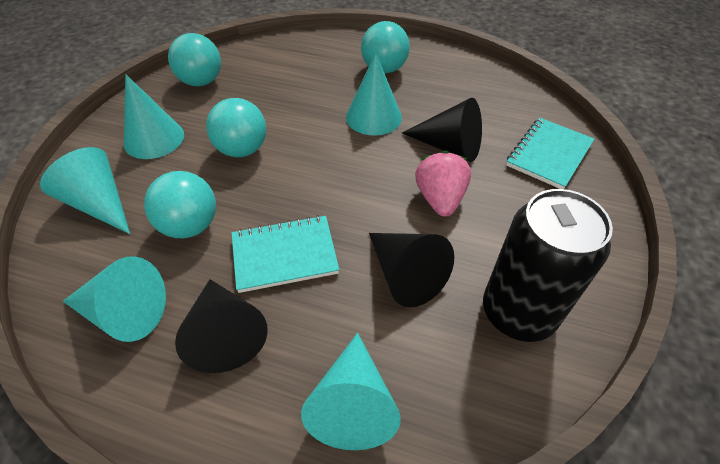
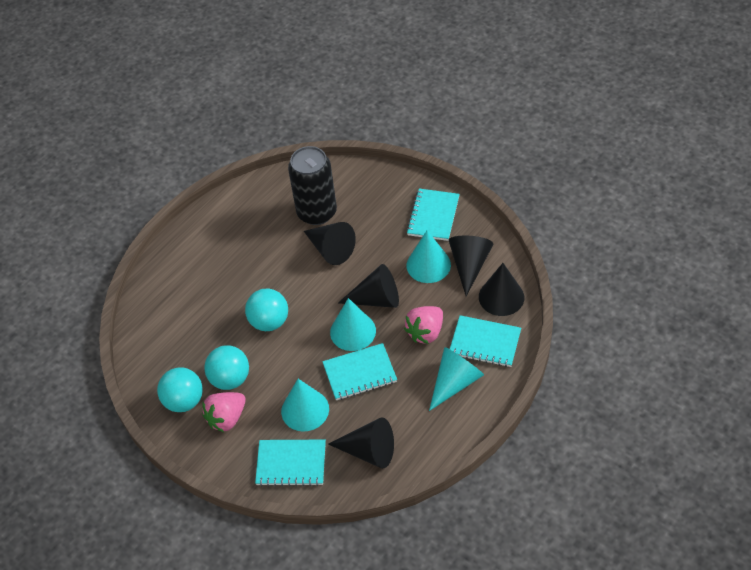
black cone: 3 -> 5
pink strawberry: 1 -> 2
turquoise ball: 4 -> 3
turquoise cone: 5 -> 4
turquoise notebook: 2 -> 4

